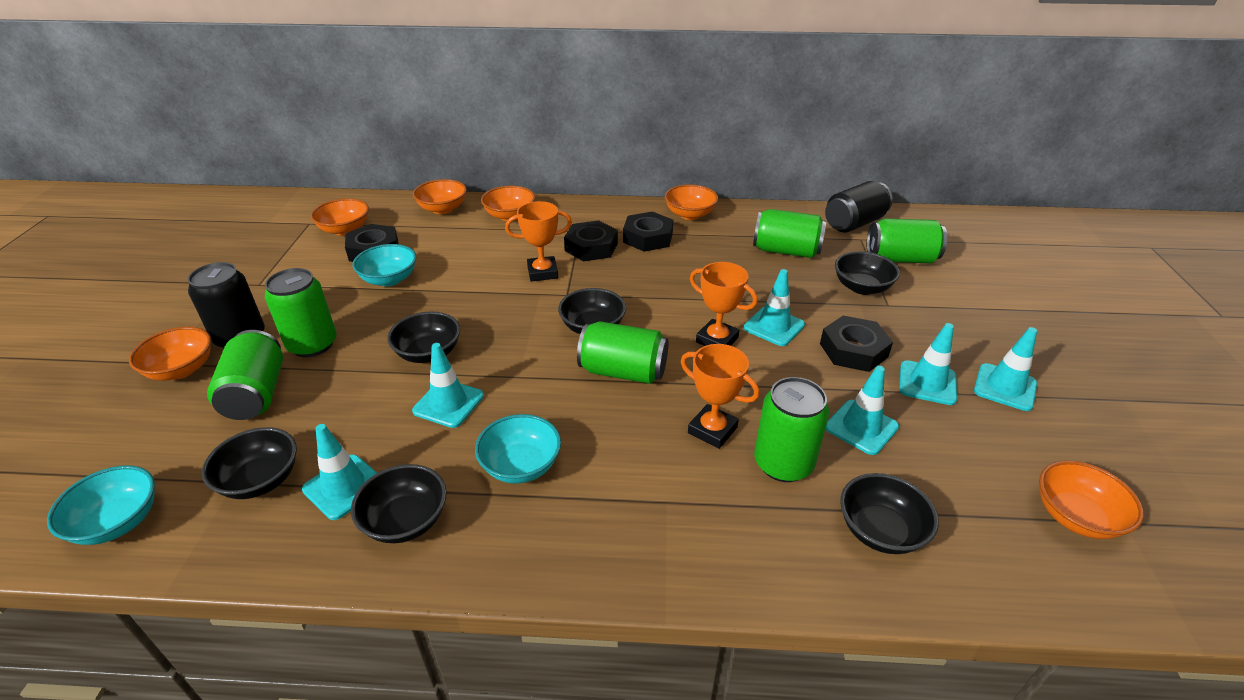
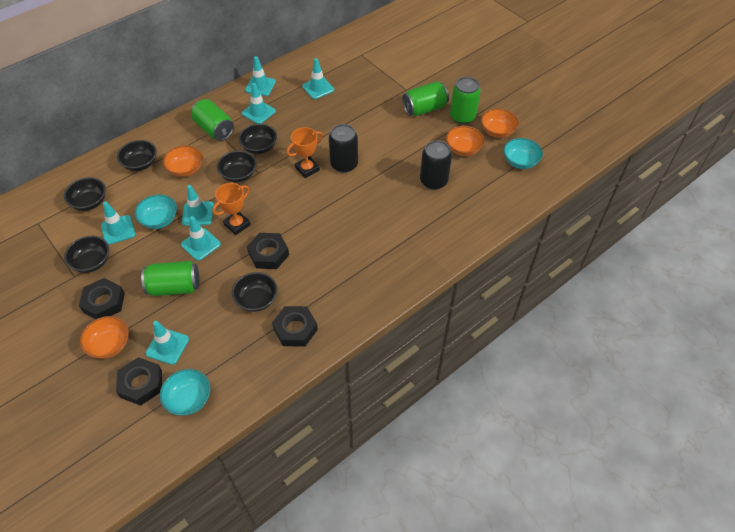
green can: 6 -> 4
orange bowl: 6 -> 4
orange trophy: 3 -> 2
turquoise traffic cone: 6 -> 7

